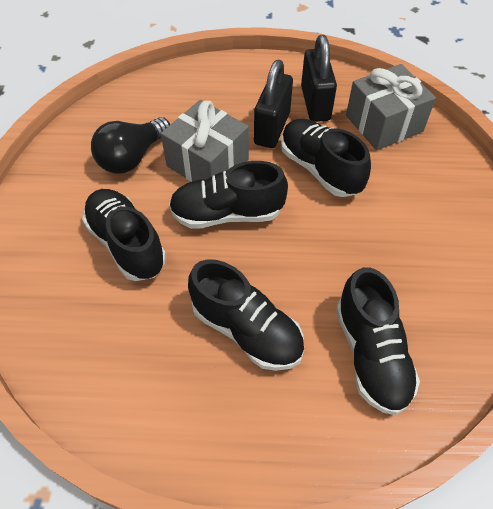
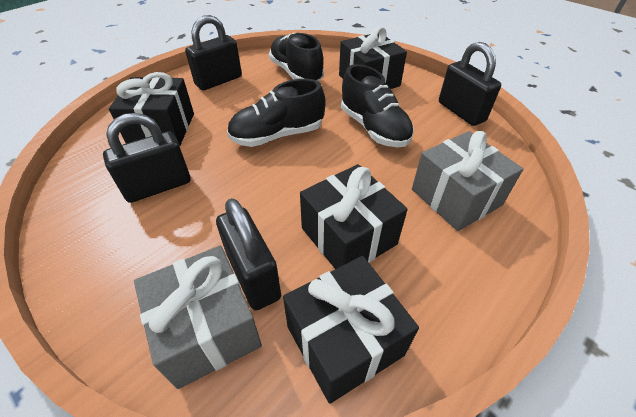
black gift: 0 -> 4
black light bulb: 1 -> 0
black padlock: 2 -> 4
black shoe: 5 -> 3

